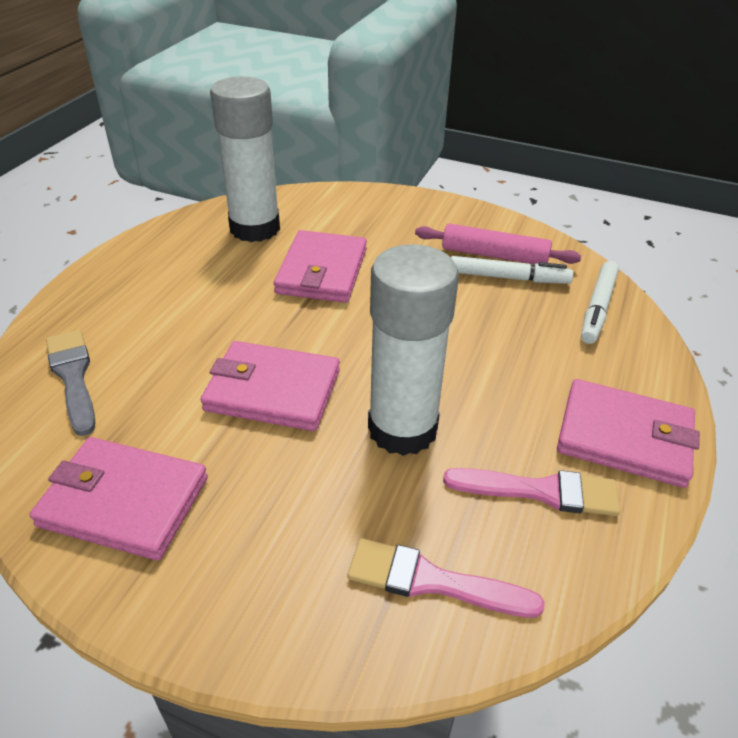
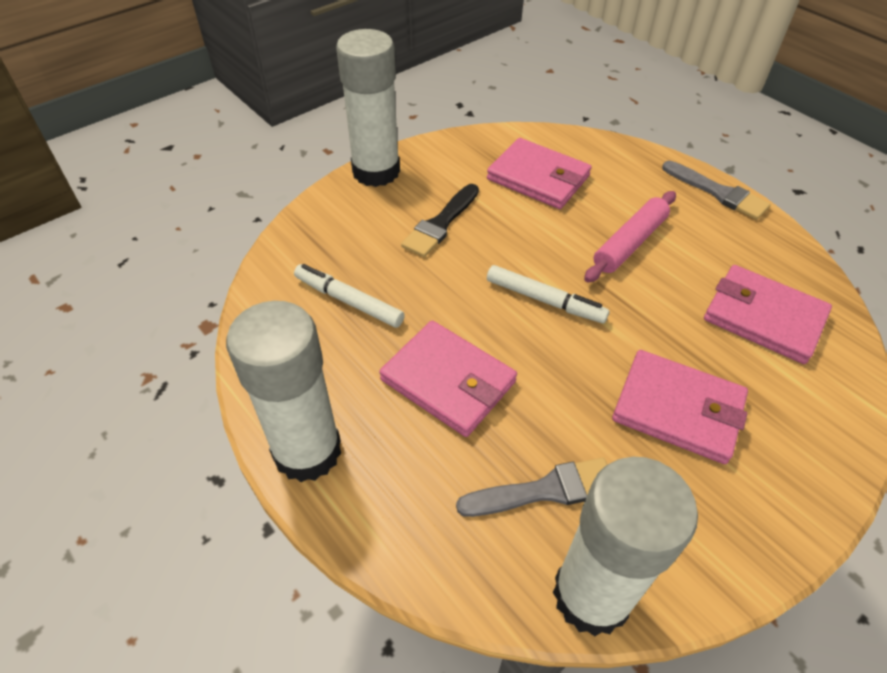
black brush: 0 -> 1
grey brush: 1 -> 2
pink brush: 2 -> 0
white glue stick: 2 -> 3

